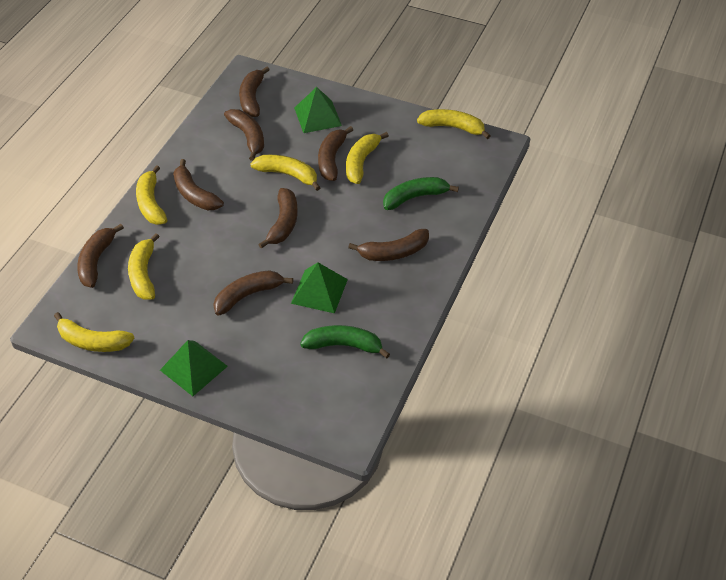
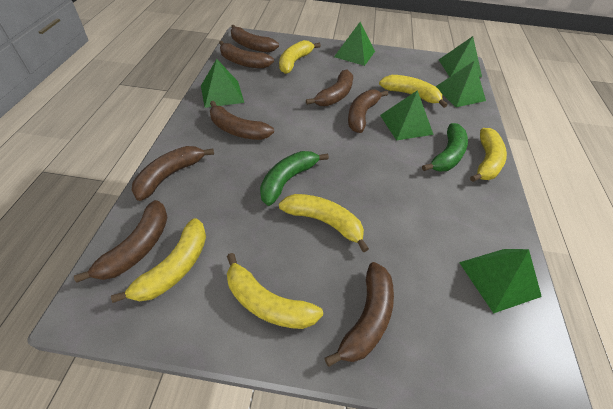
green pyramid: 3 -> 6

